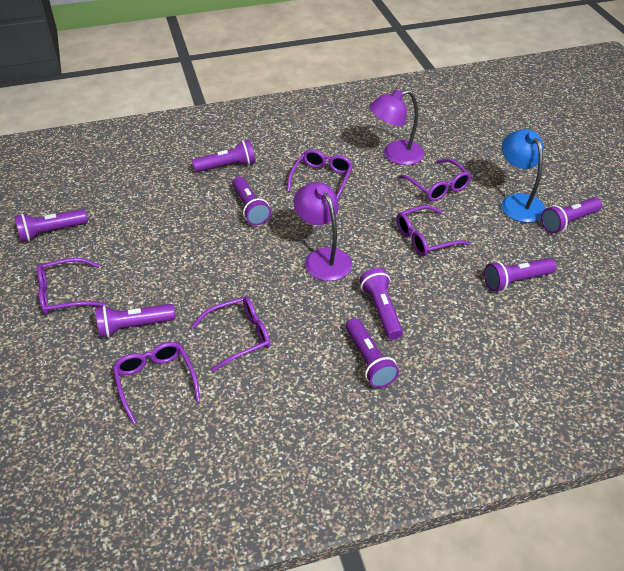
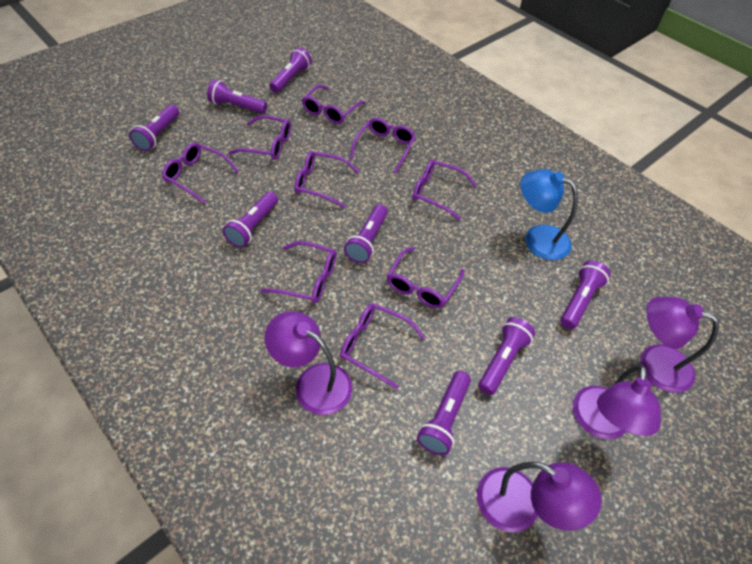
purple glasses: 6 -> 9
purple lamp: 2 -> 4

